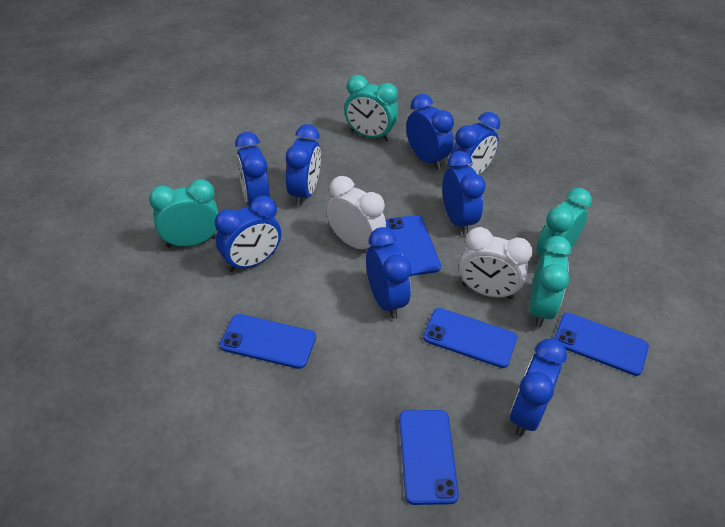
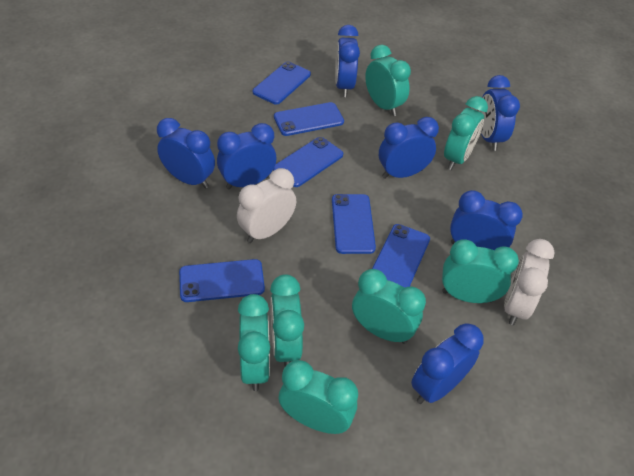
blue clock: 8 -> 7
blue phone: 5 -> 6
turquoise clock: 4 -> 7

